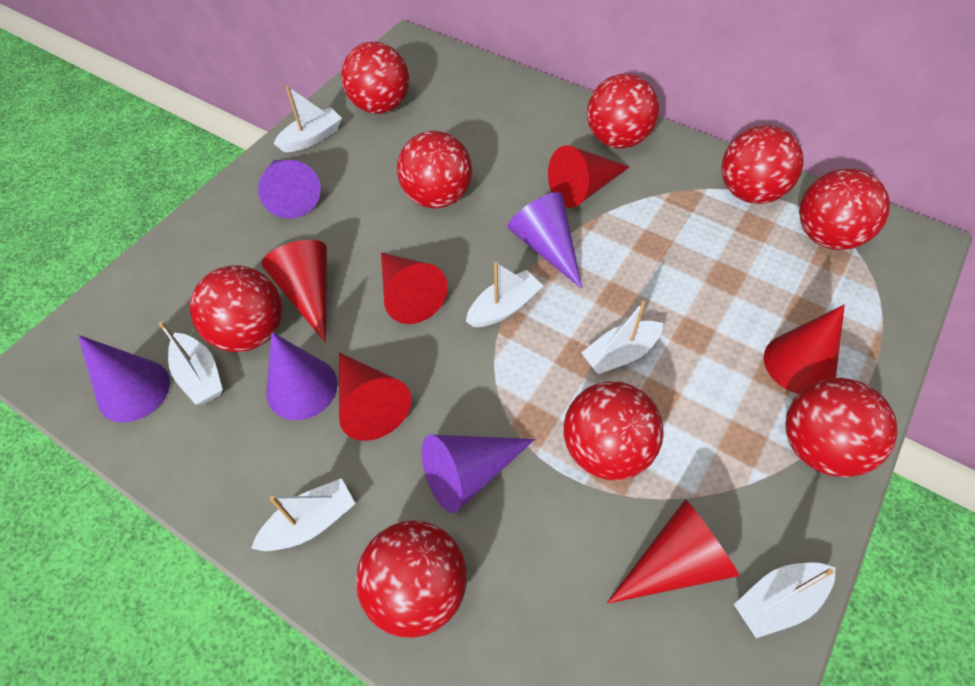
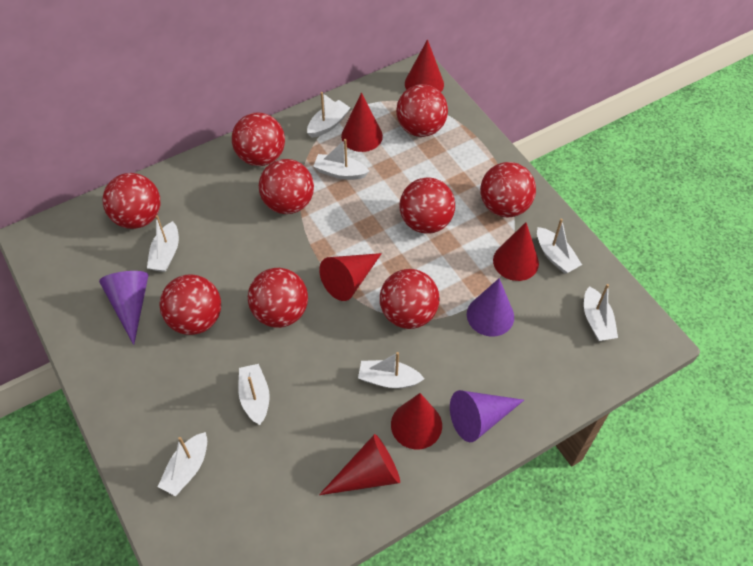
purple cone: 5 -> 3
white boat: 6 -> 8

